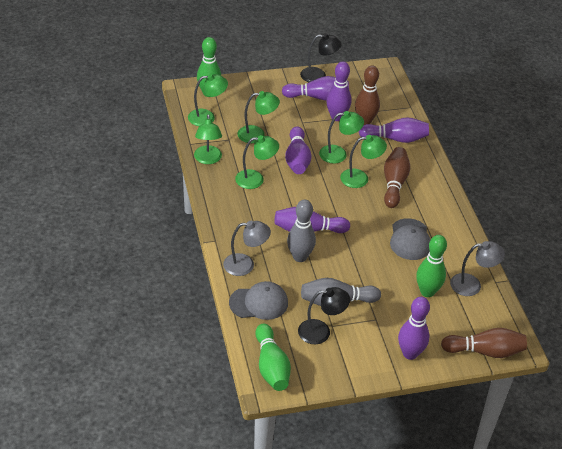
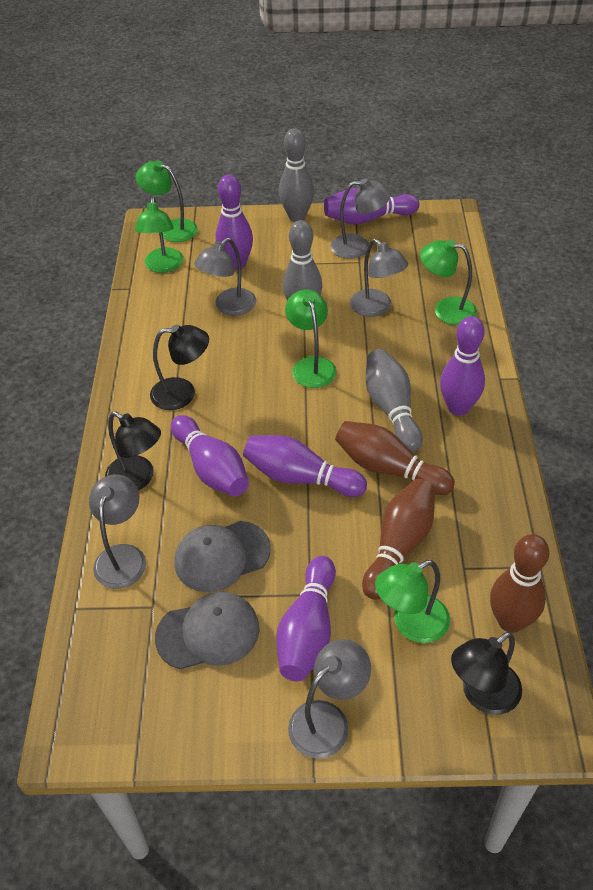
black lamp: 2 -> 3
green bowling pin: 3 -> 0
green lamp: 6 -> 5
grey bowling pin: 2 -> 3
grey lamp: 2 -> 5

